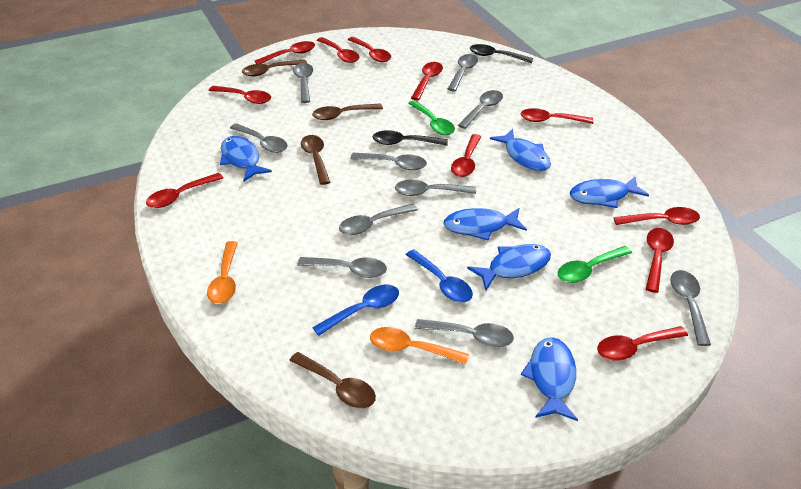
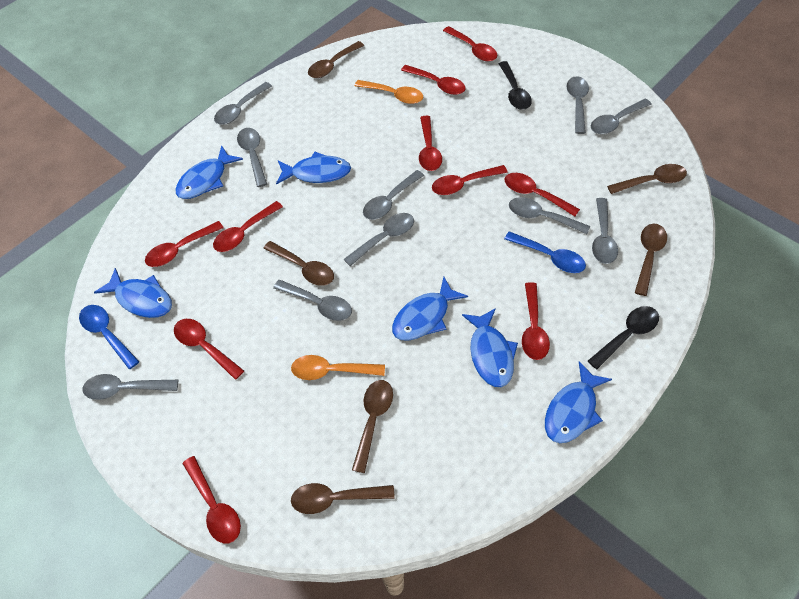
brown spoon: 4 -> 6
green spoon: 2 -> 0
red spoon: 11 -> 10

